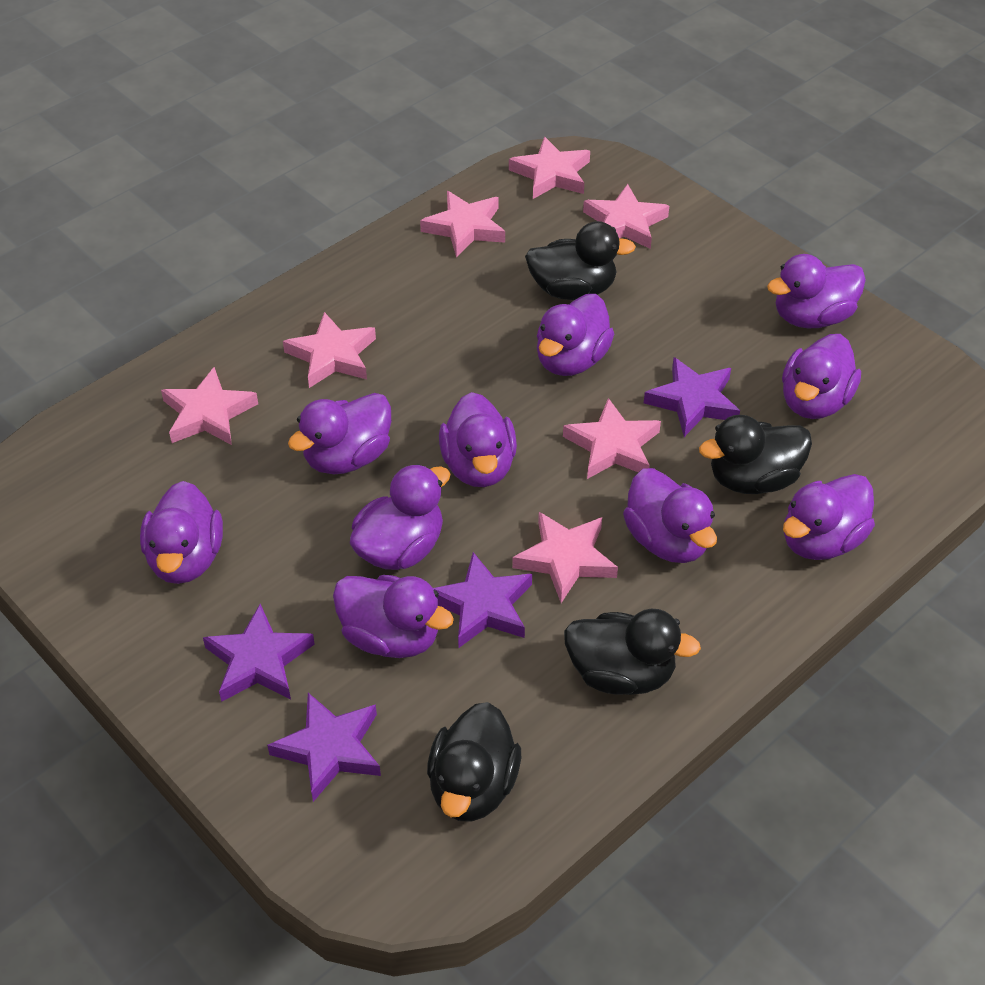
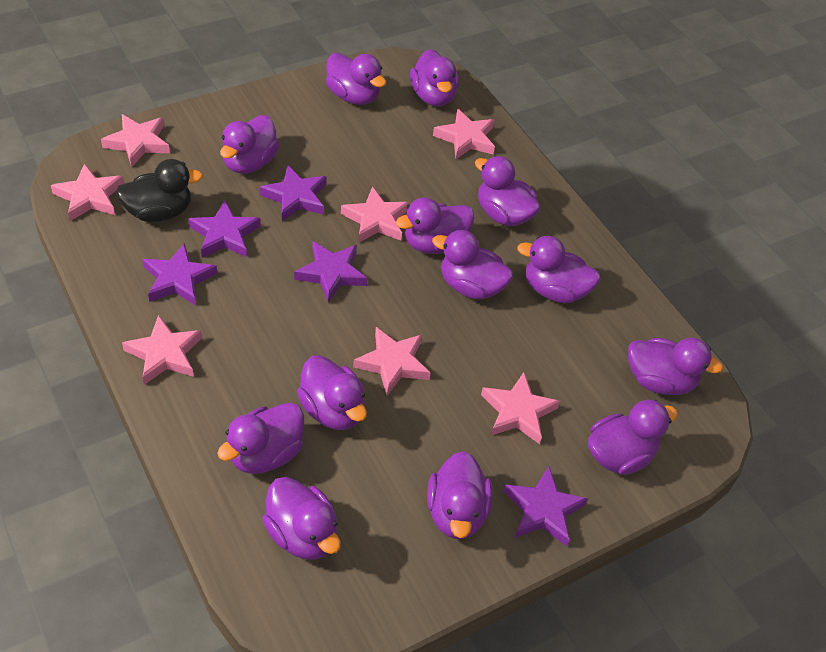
black duck: 4 -> 1
purple duck: 10 -> 13
purple star: 4 -> 5

